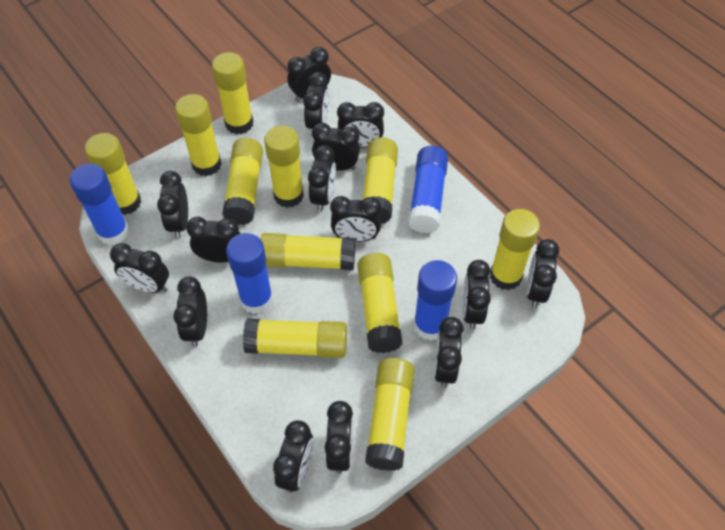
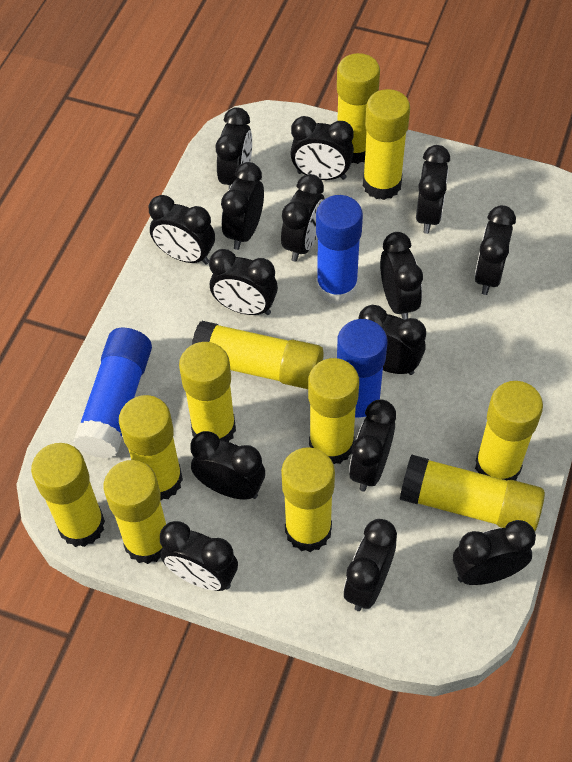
blue glue stick: 4 -> 3

